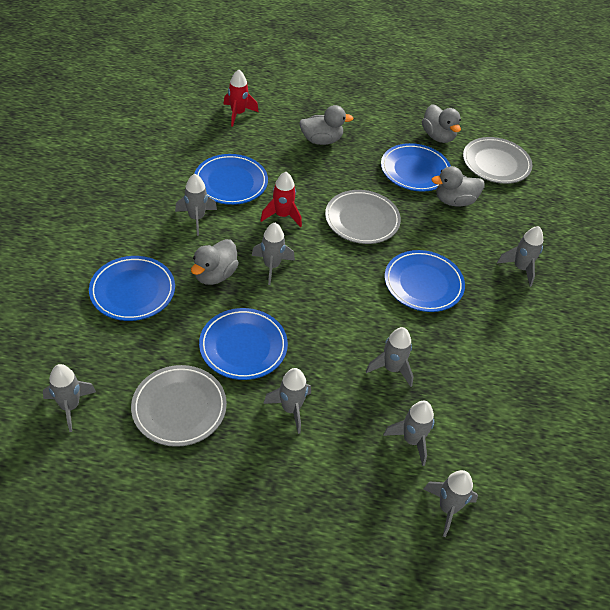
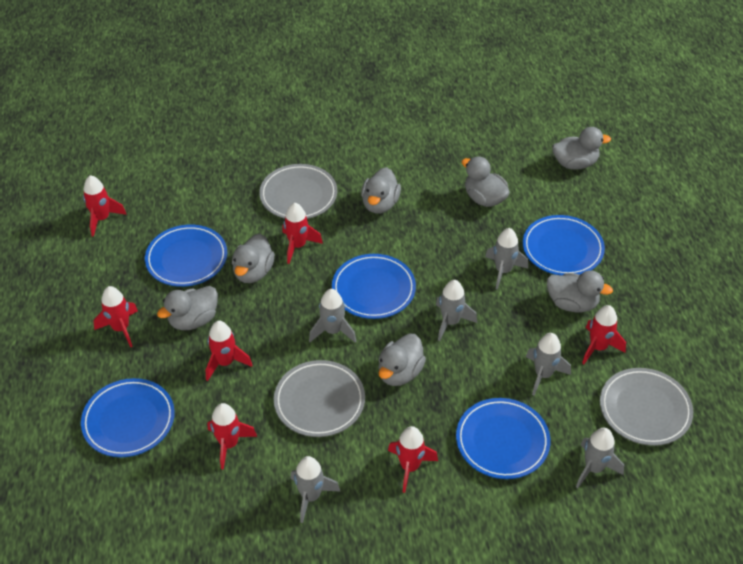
grey duck: 4 -> 7
grey rocket: 8 -> 6
red rocket: 2 -> 7

